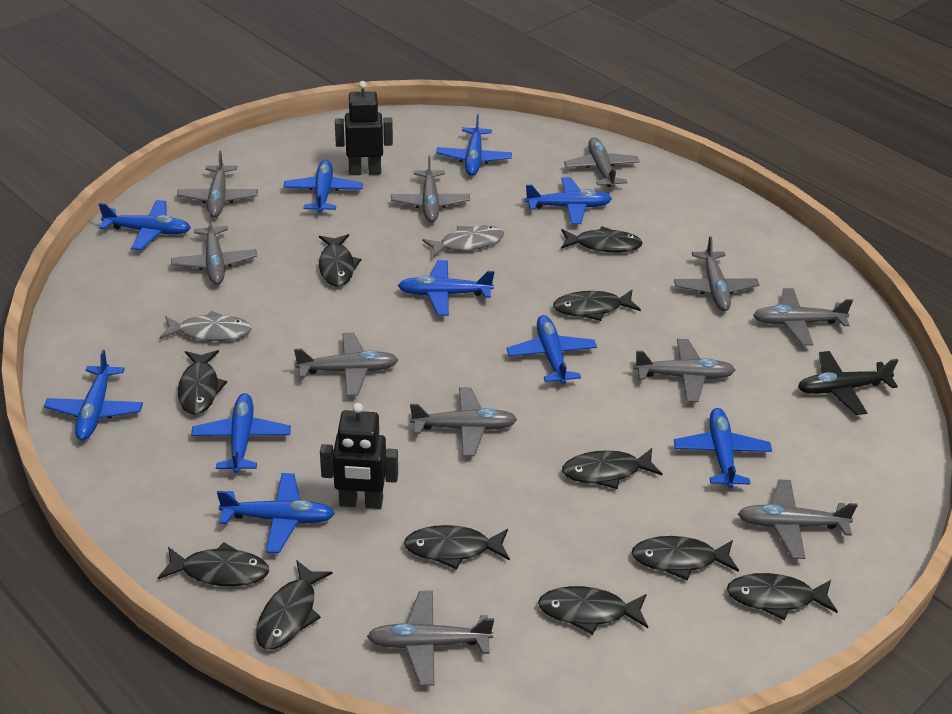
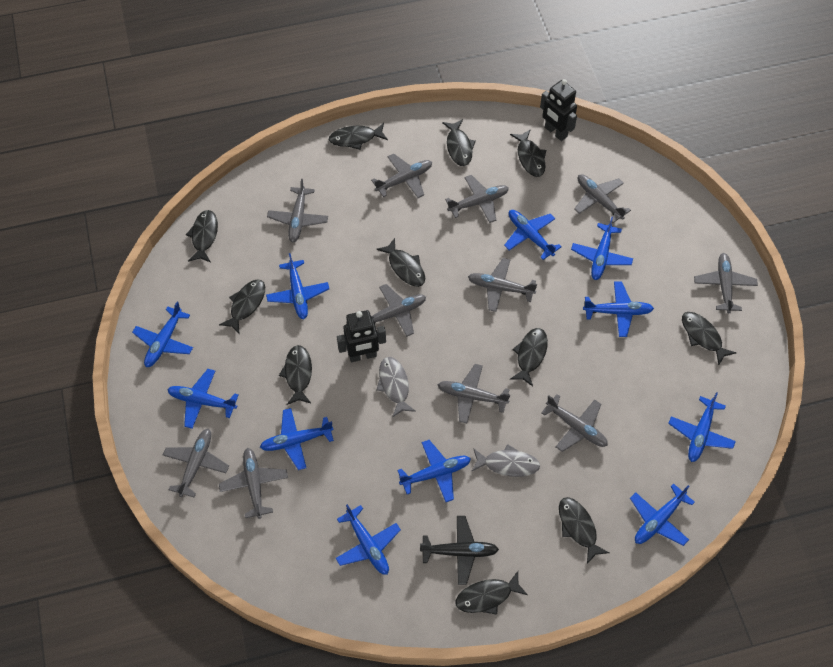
blue plane: 10 -> 11

